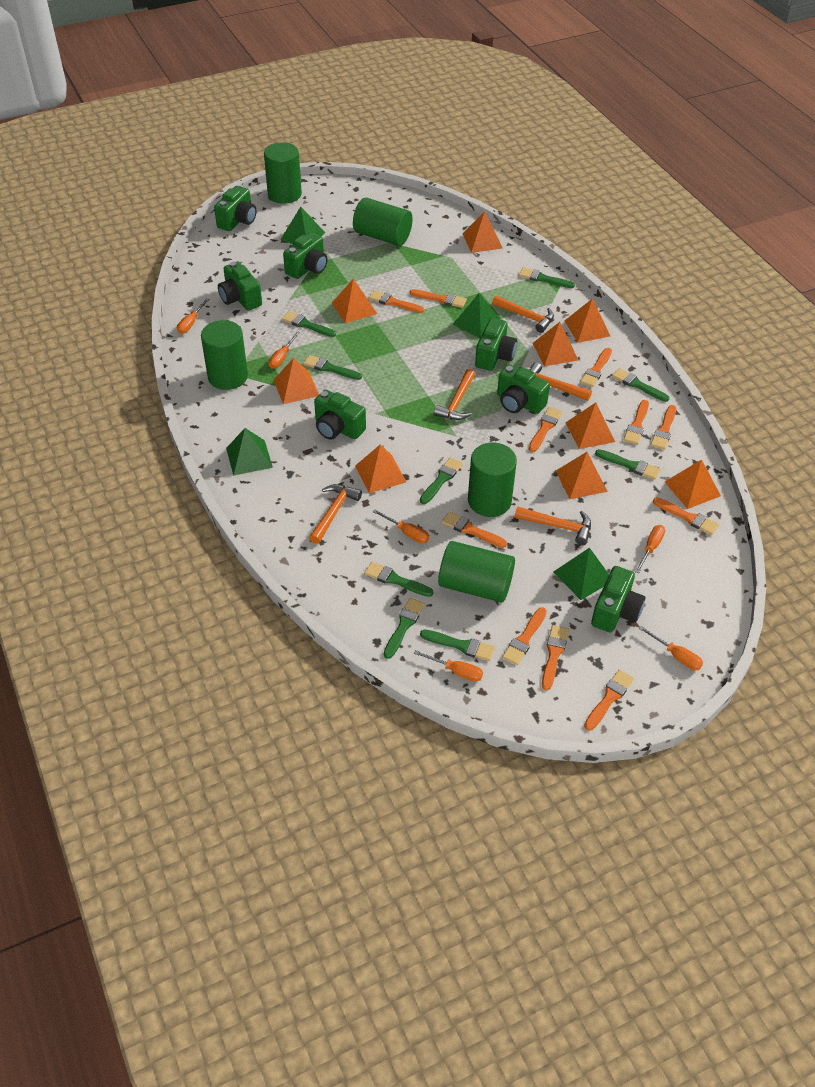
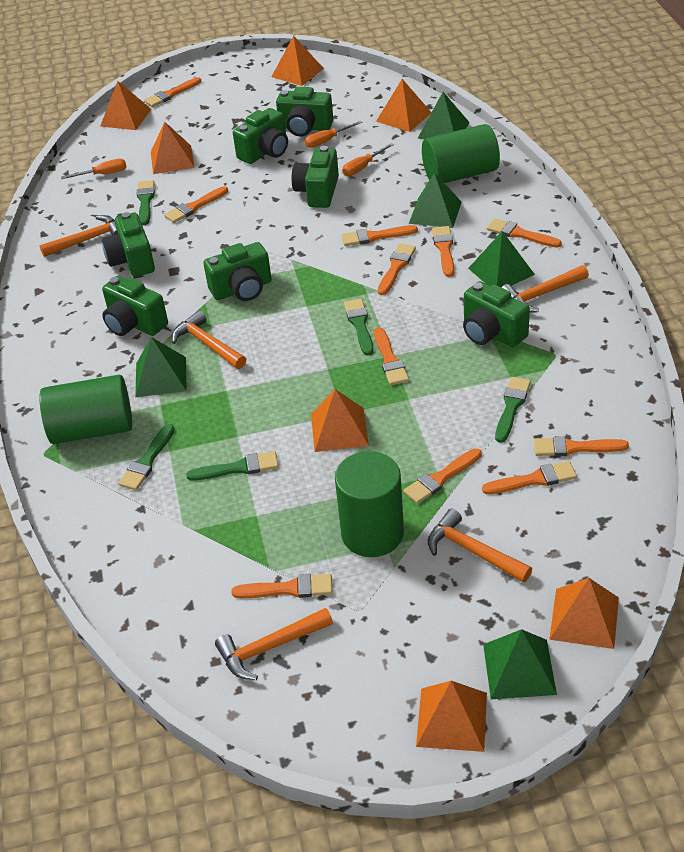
green brush: 9 -> 5
green cylinder: 5 -> 3
green pyramid: 4 -> 5
orange pyramid: 9 -> 7
orange screwdriver: 6 -> 3

